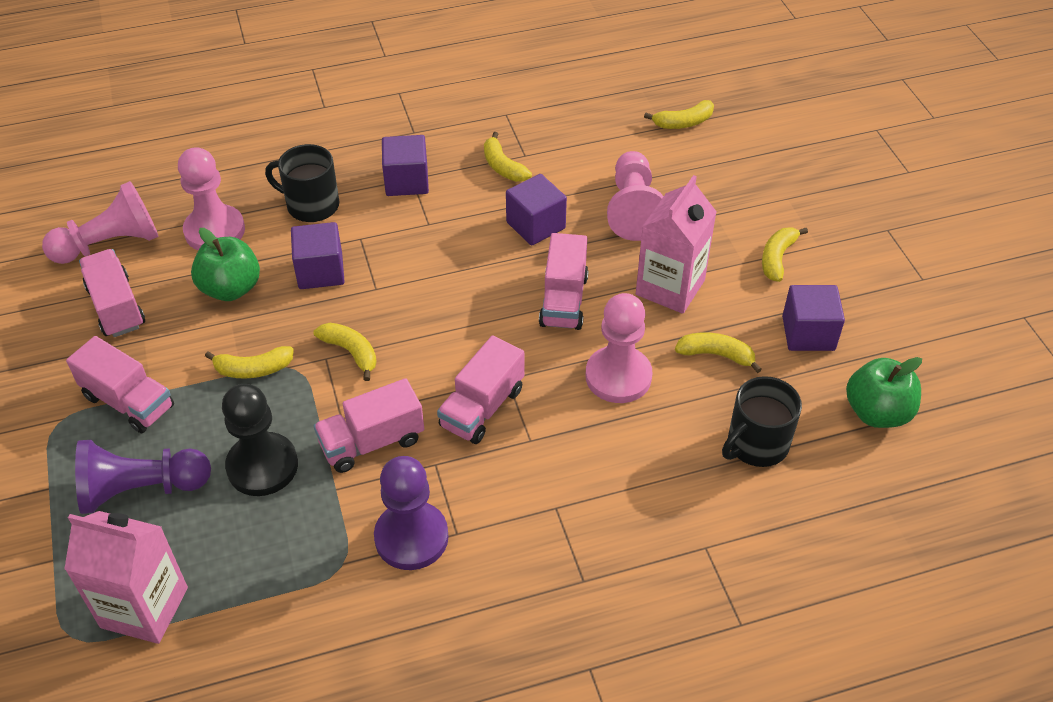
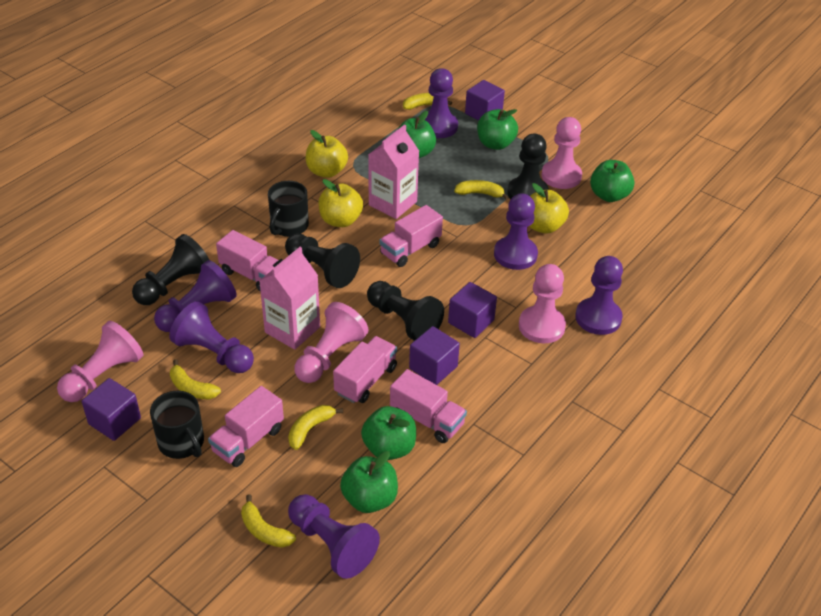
black pawn: 1 -> 4
green apple: 2 -> 5
purple pawn: 2 -> 6
yellow apple: 0 -> 3
yellow banana: 6 -> 5

